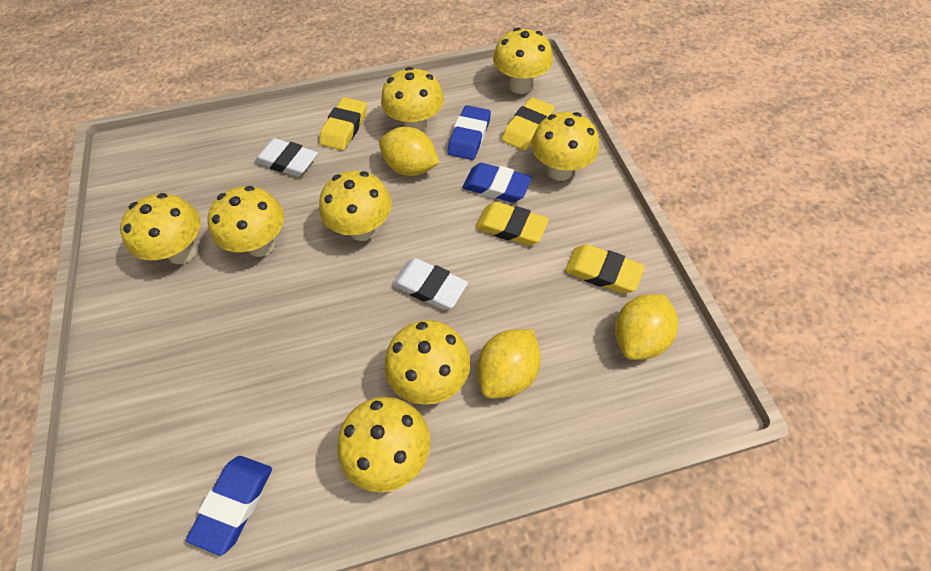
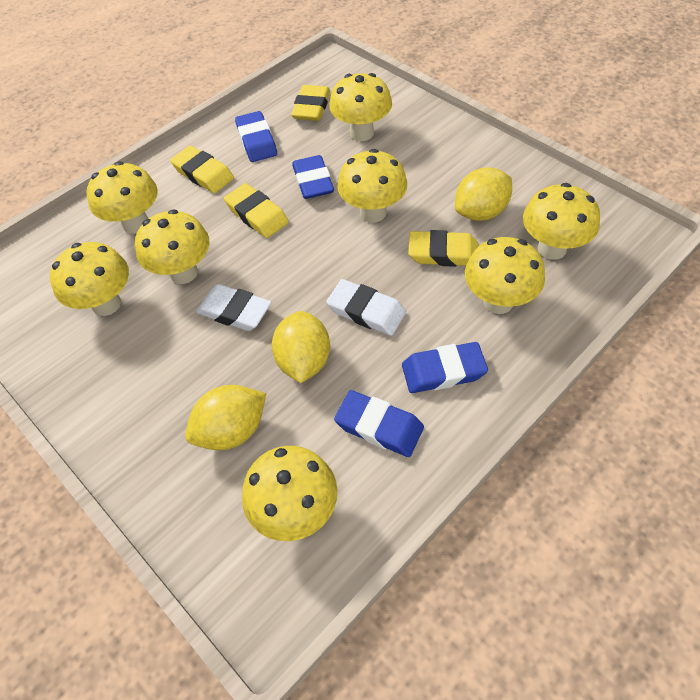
blue eraser: 3 -> 4

